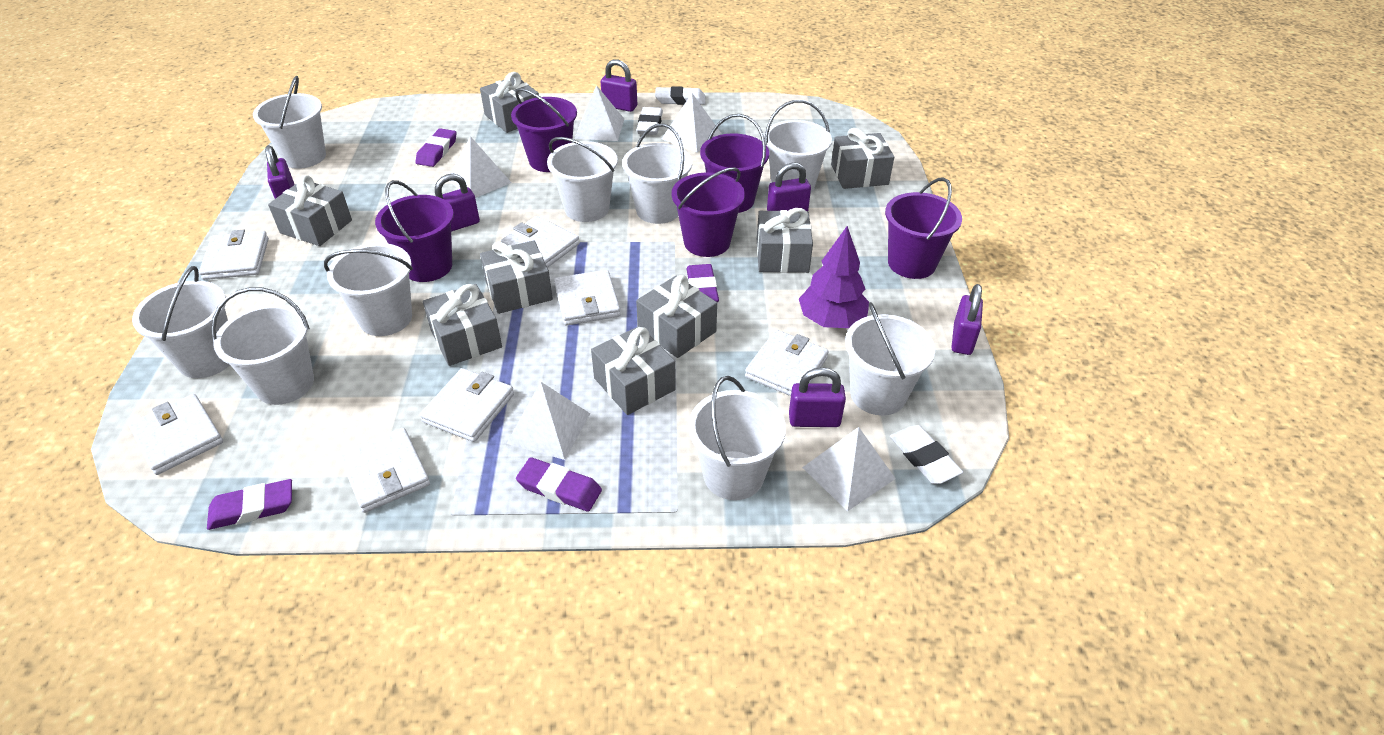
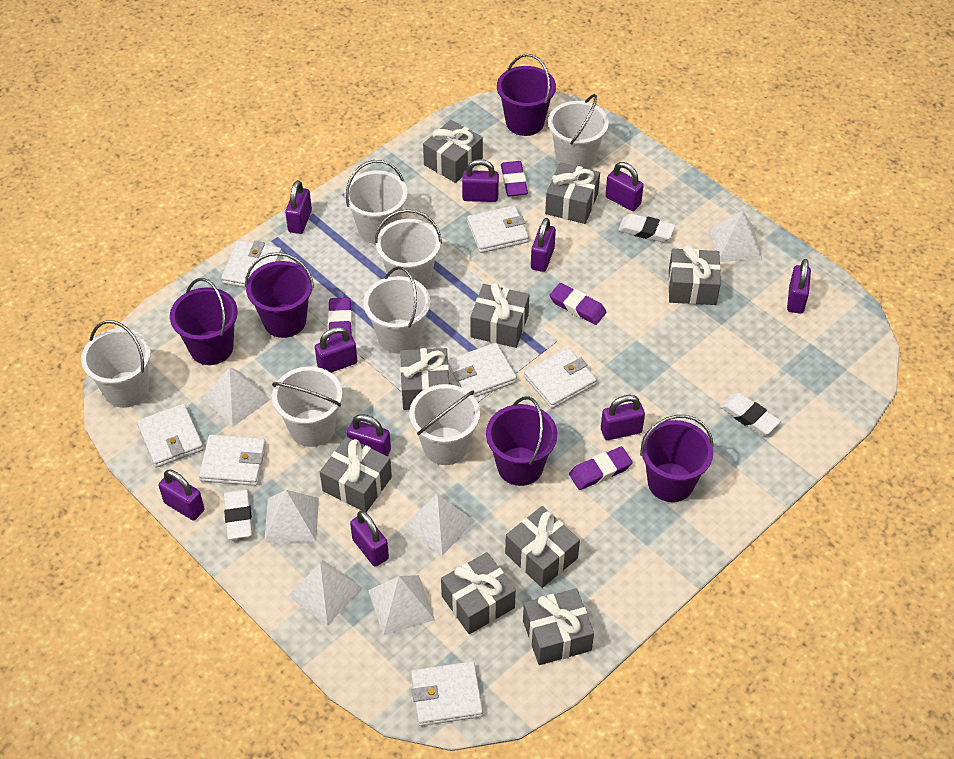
grey gift: 8 -> 9
purple padlock: 6 -> 10
purple tree: 1 -> 0
white bucket: 9 -> 7
white pyramid: 5 -> 6

